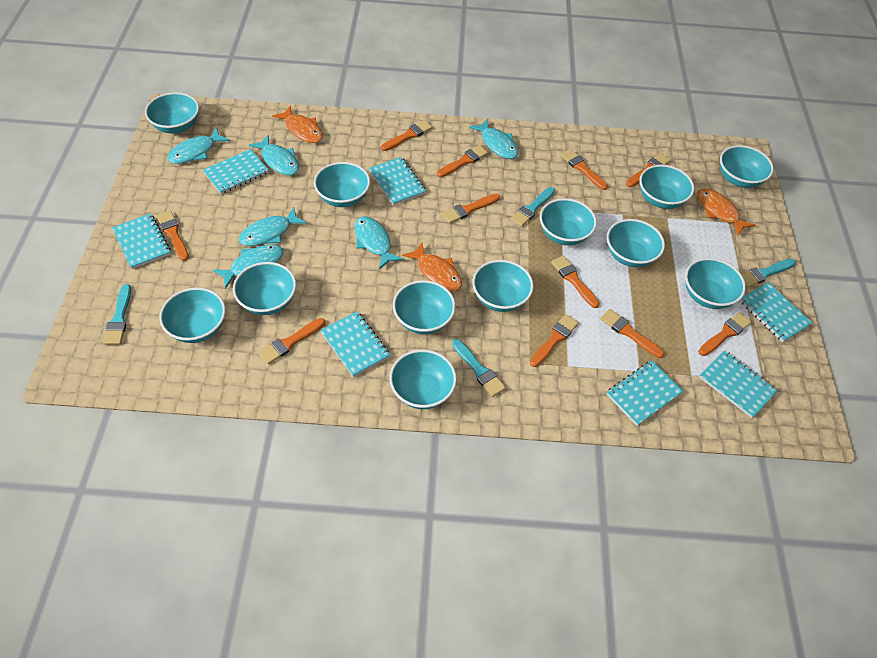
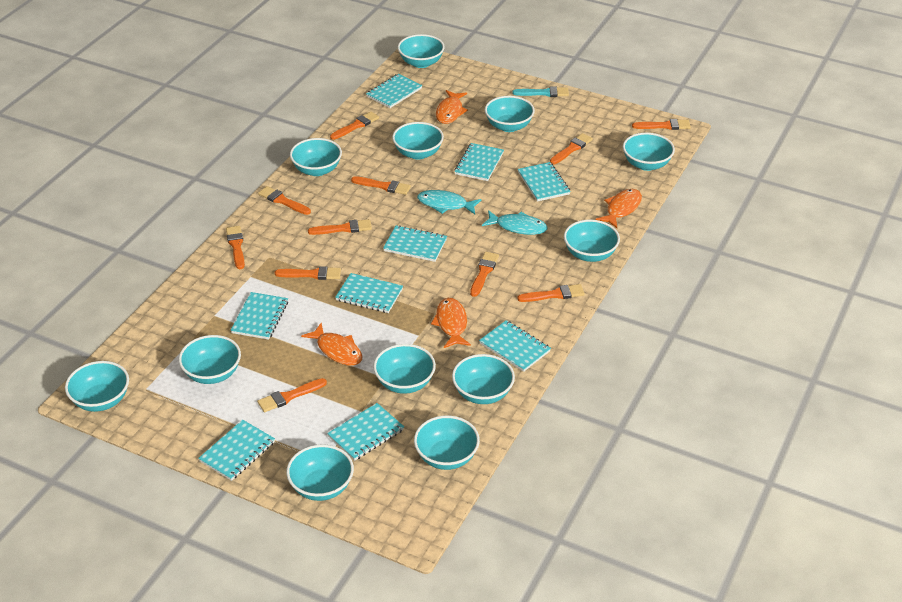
orange fish: 3 -> 4
turquoise brush: 4 -> 1
turquoise fish: 6 -> 2
turquoise notebook: 7 -> 9

